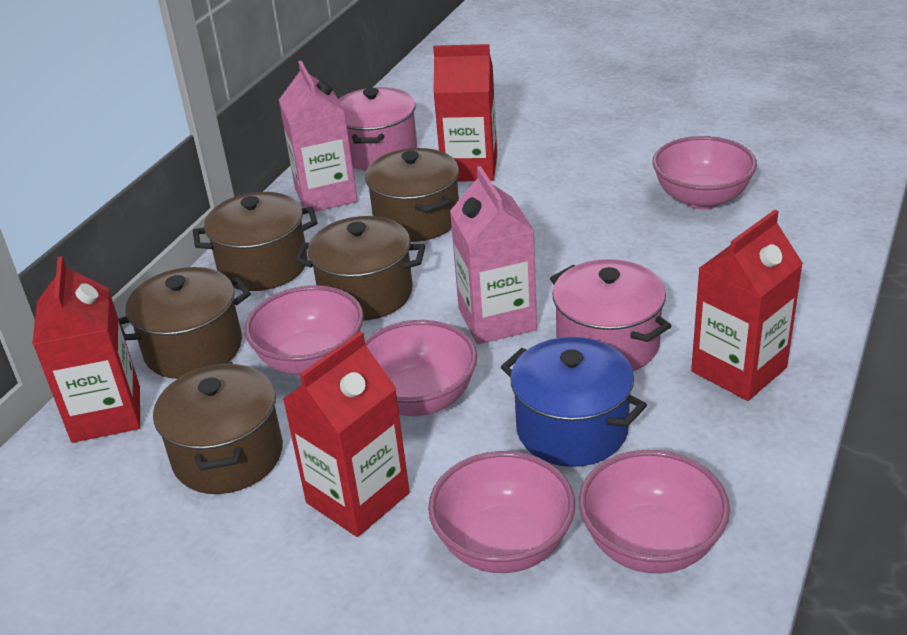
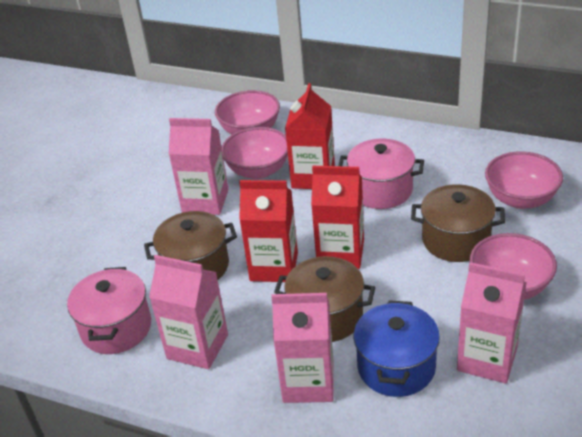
brown pot: 5 -> 3
pink bowl: 5 -> 4
pink carton: 2 -> 4
red carton: 4 -> 3

